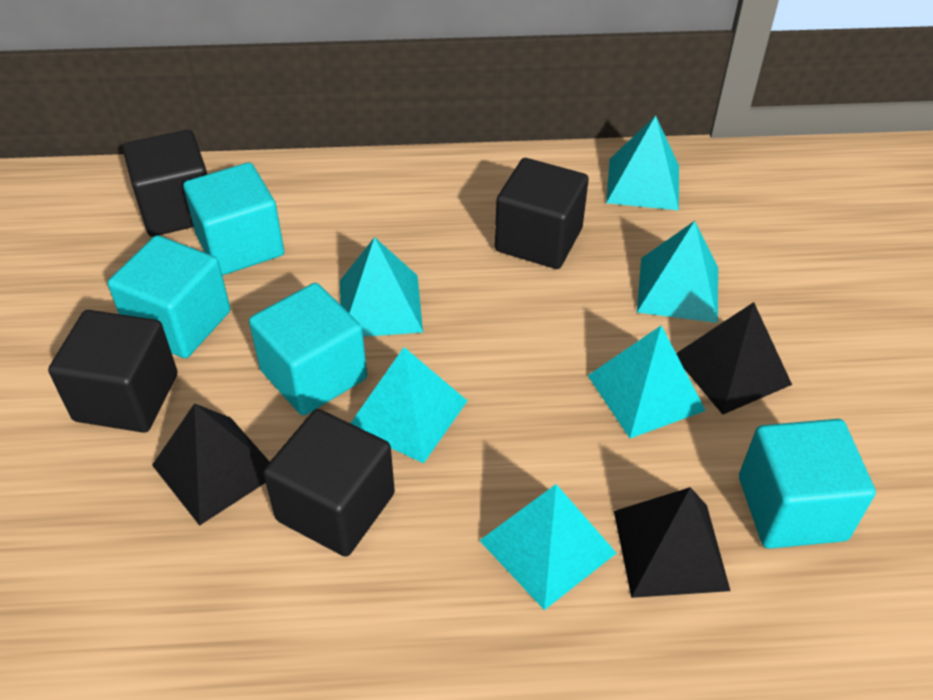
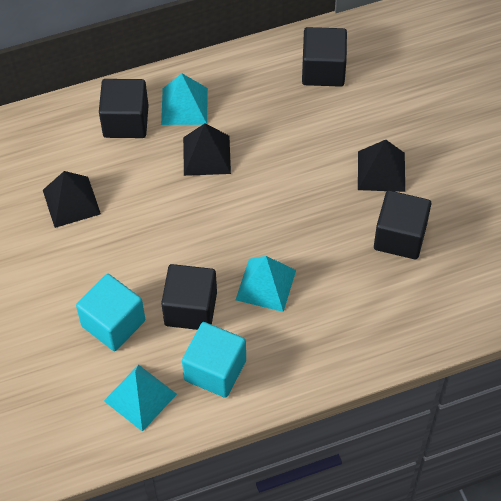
turquoise cube: 4 -> 2
turquoise pyramid: 6 -> 3

